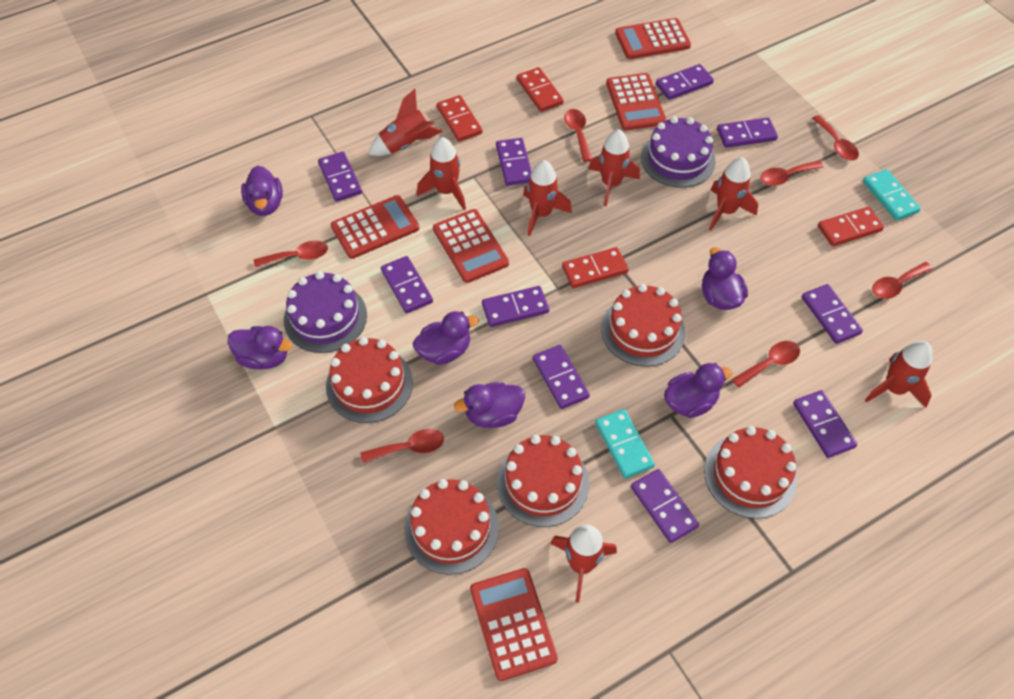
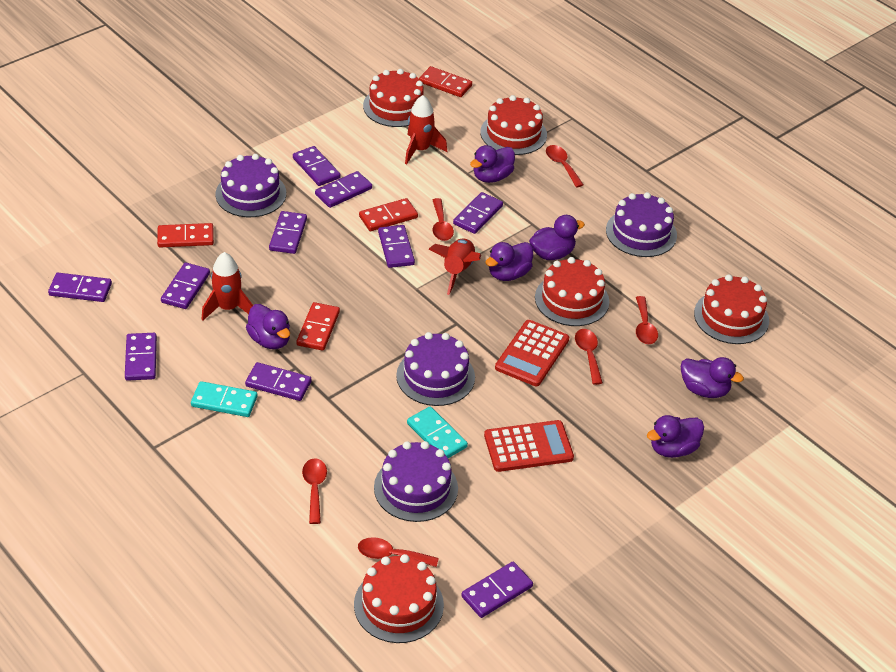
purple cake: 2 -> 4
red calculator: 5 -> 2
red rocket: 7 -> 3
red spoon: 7 -> 6

